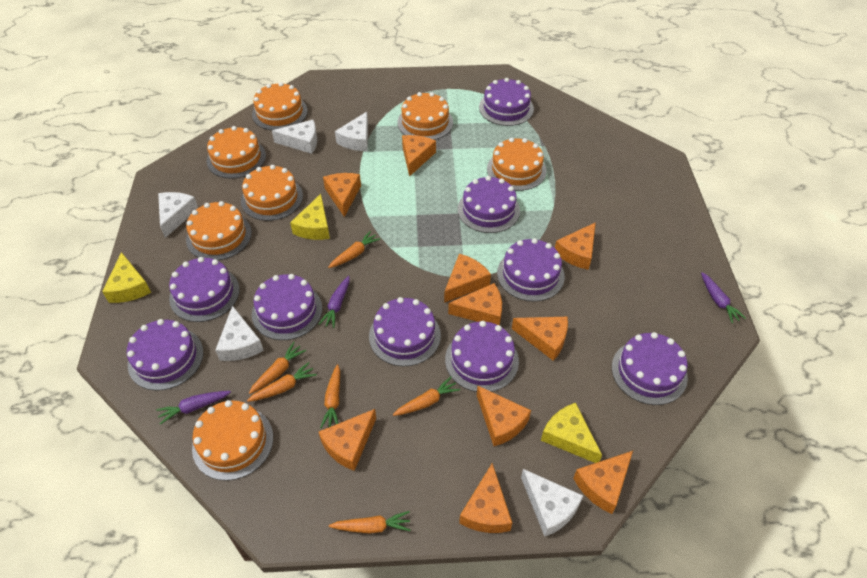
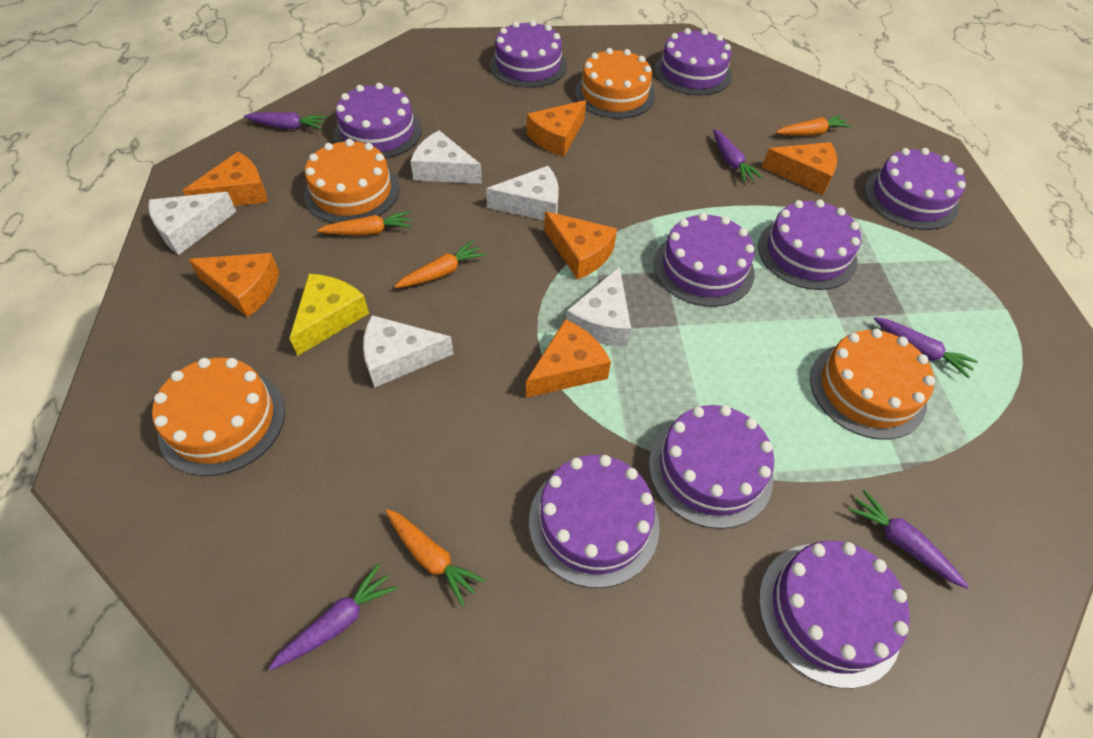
orange cake: 7 -> 4
orange carrot: 6 -> 4
orange cheese: 10 -> 6
purple carrot: 3 -> 5
yellow cheese: 3 -> 1

